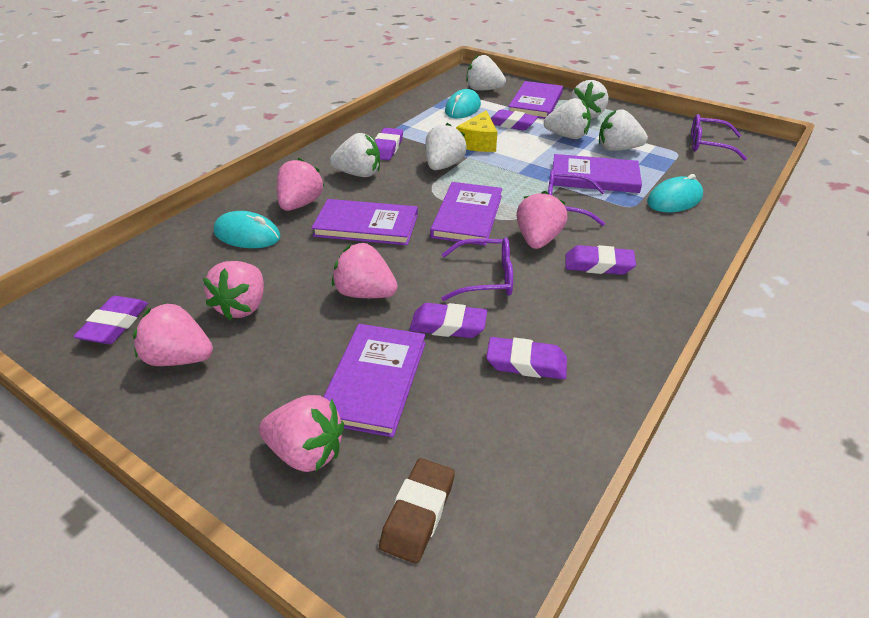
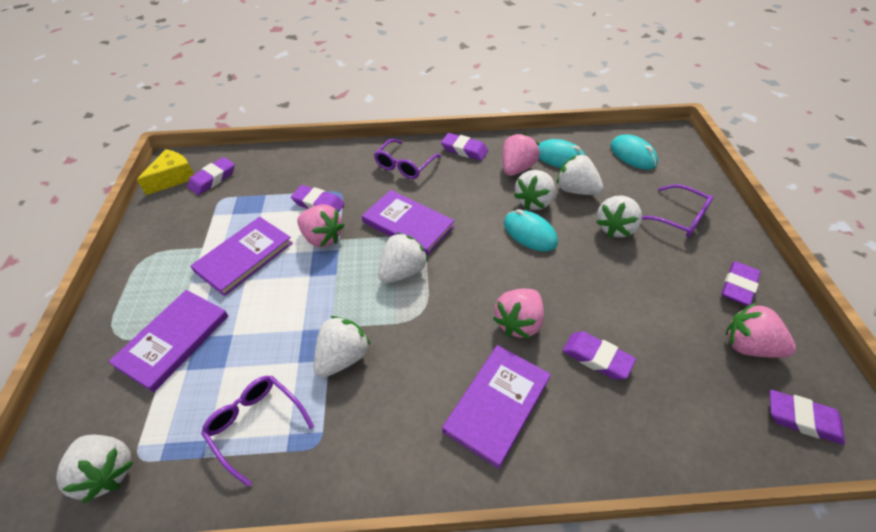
brown eraser: 1 -> 0
pink strawberry: 6 -> 4
purple book: 5 -> 4

